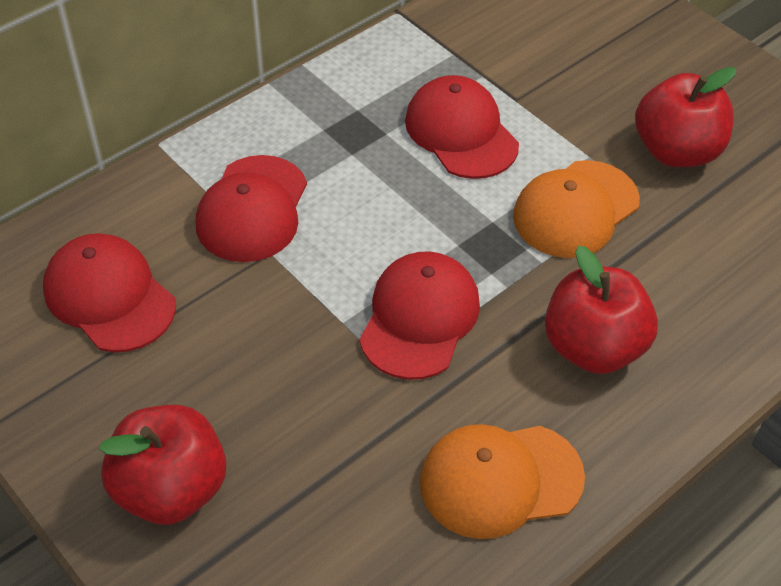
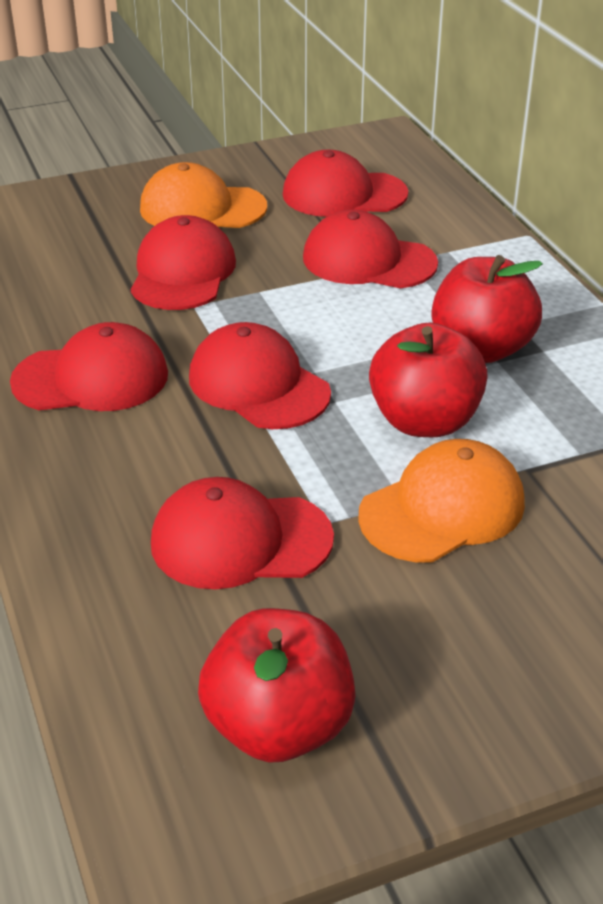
red cap: 4 -> 6

